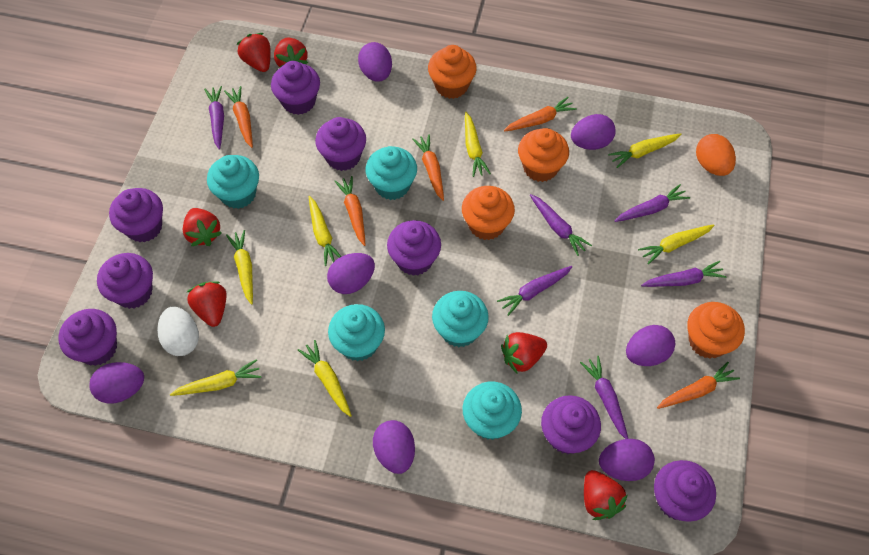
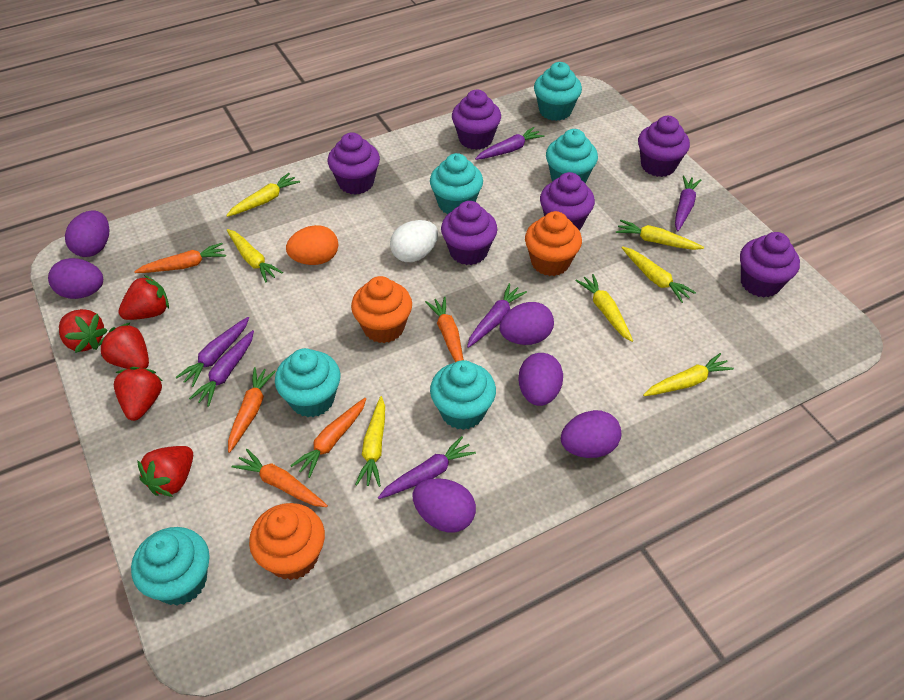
orange cupcake: 4 -> 3
purple cupcake: 8 -> 6
purple egg: 7 -> 6
red strawberry: 6 -> 5
turquoise cupcake: 5 -> 6

